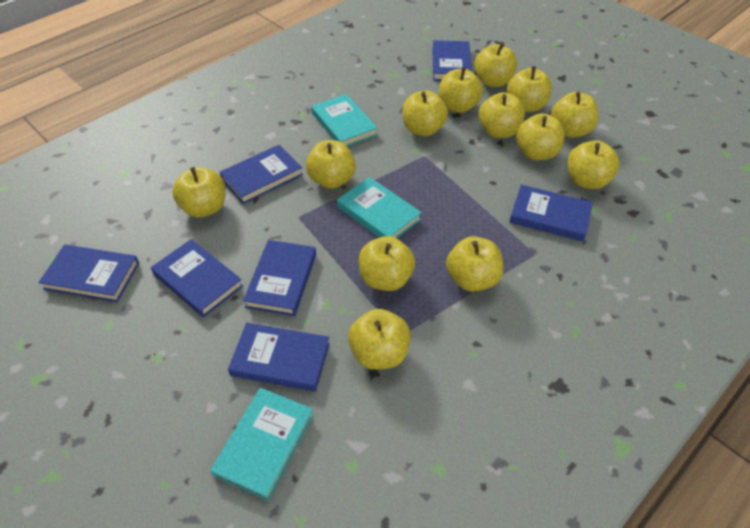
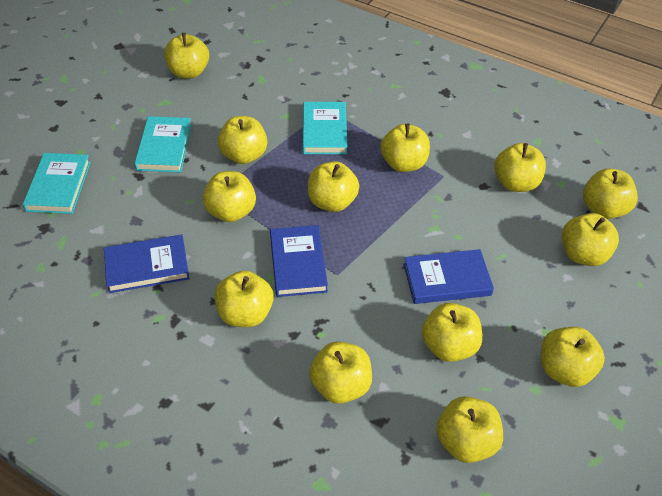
blue book: 7 -> 3

